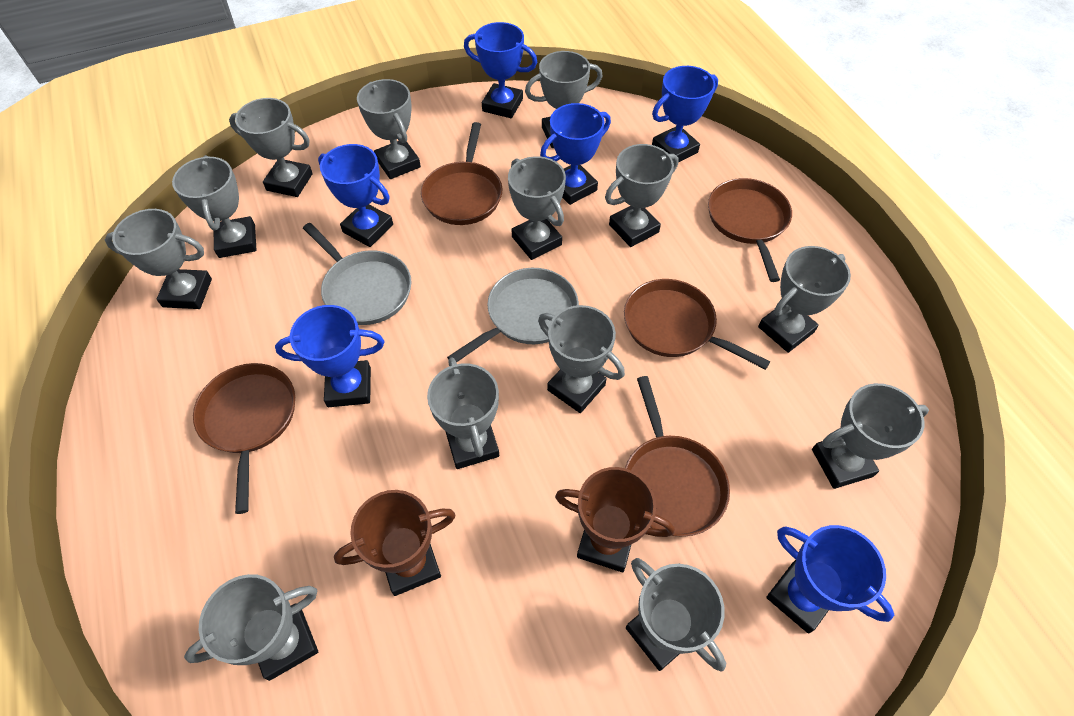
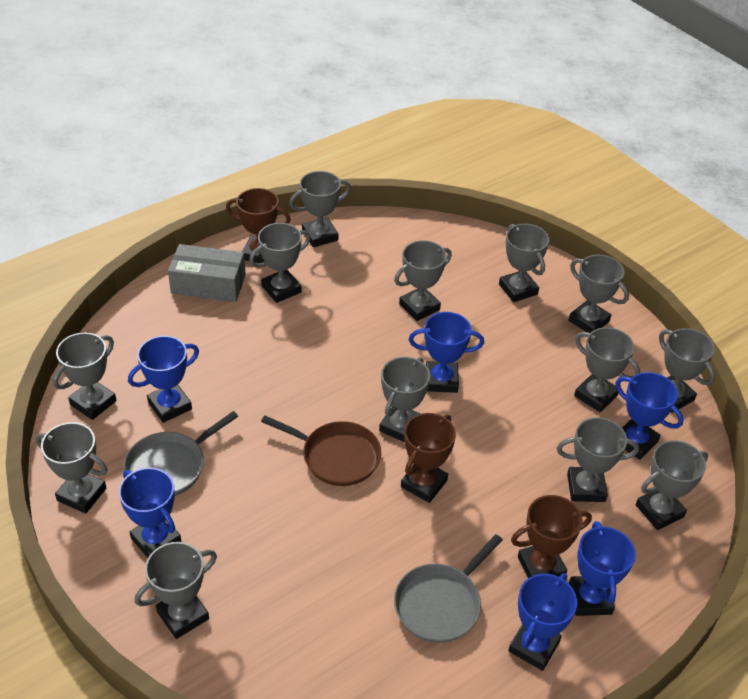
brown pan: 5 -> 1
brown trophy: 2 -> 3
grey box: 0 -> 1

